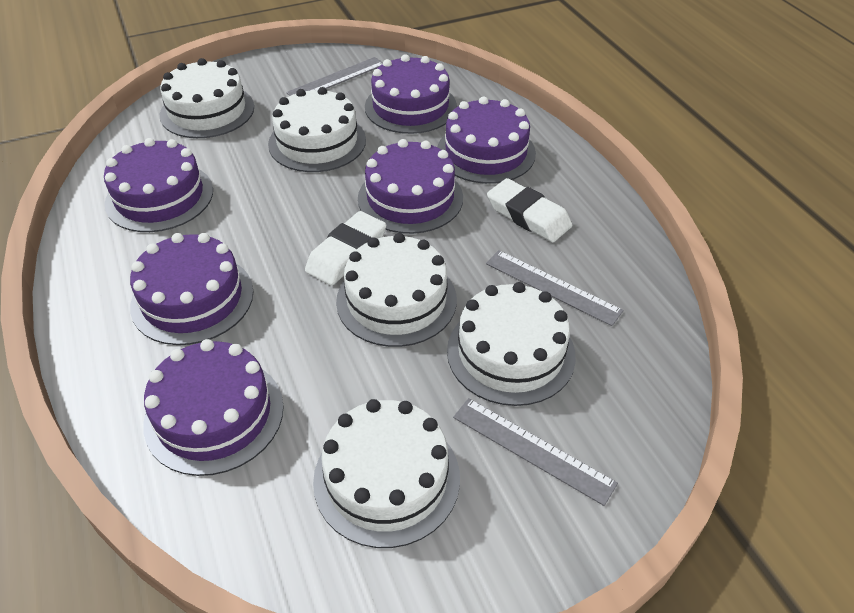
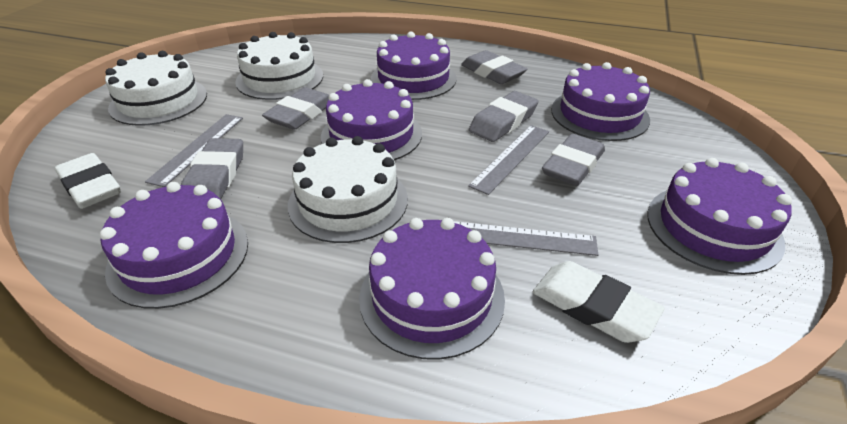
grey eraser: 0 -> 5
white cake: 5 -> 3

